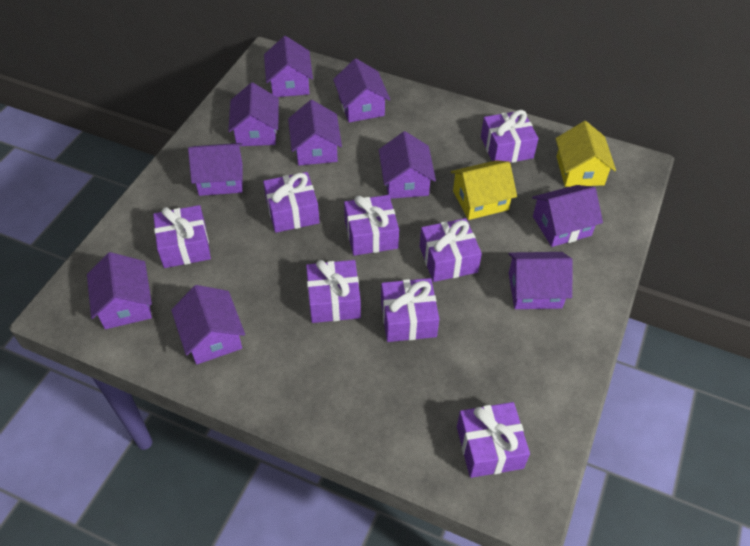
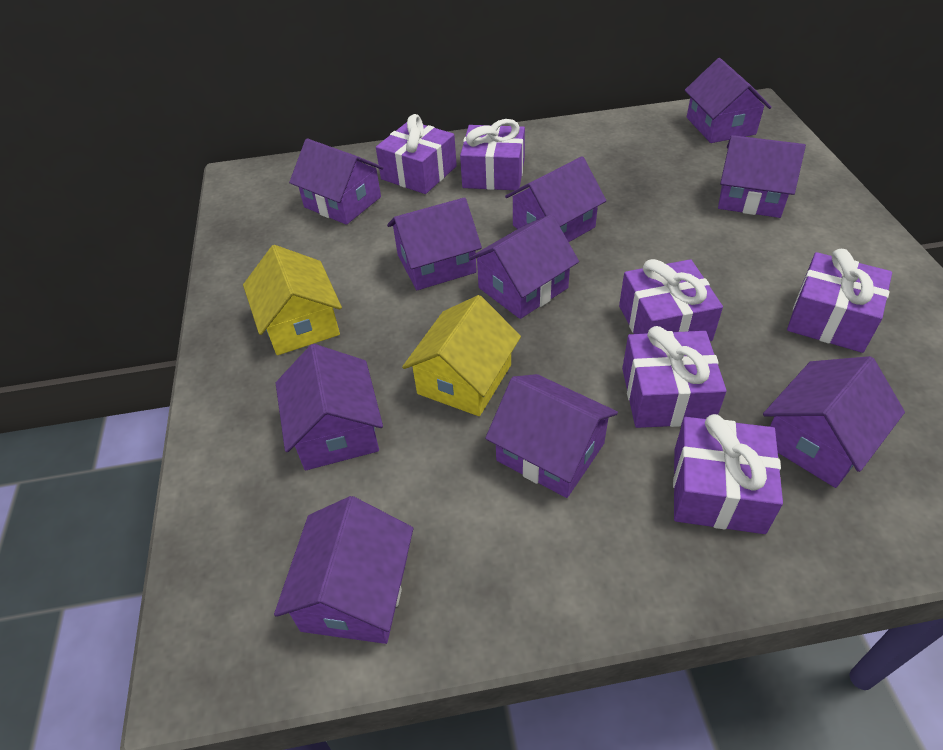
purple gift: 8 -> 6

